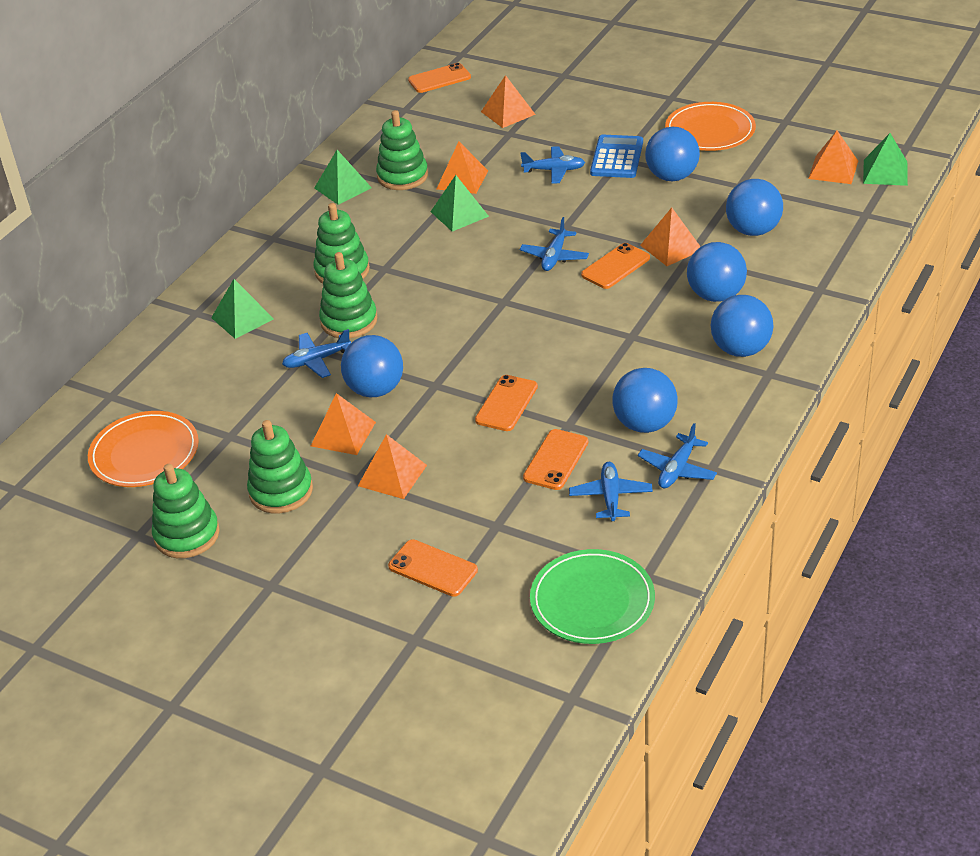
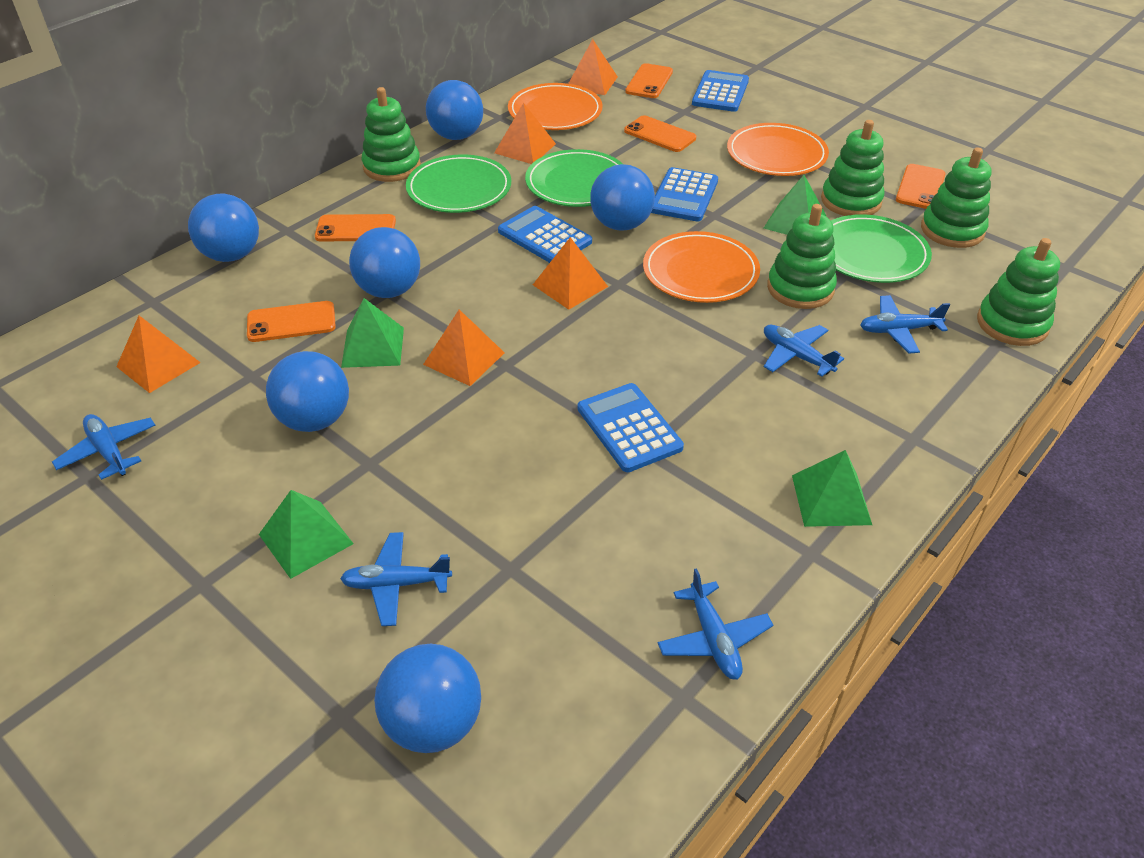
blue calculator: 1 -> 4
green plate: 1 -> 3
orange plate: 2 -> 3
orange pyramid: 6 -> 5

